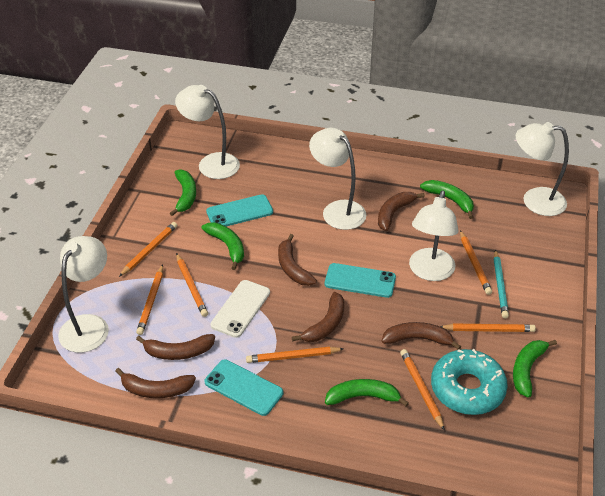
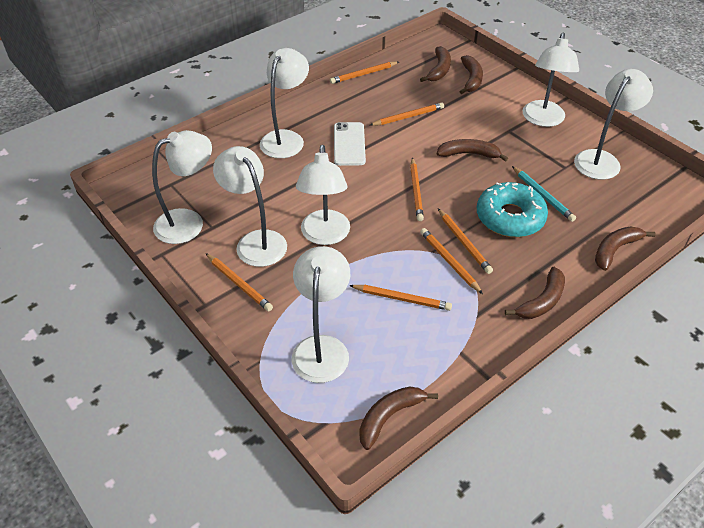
green banana: 5 -> 0
turquoise phone: 3 -> 0
white lamp: 5 -> 7

